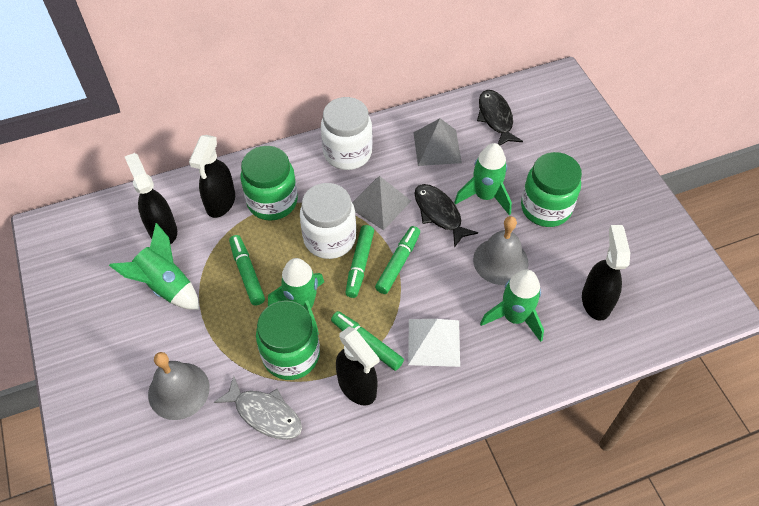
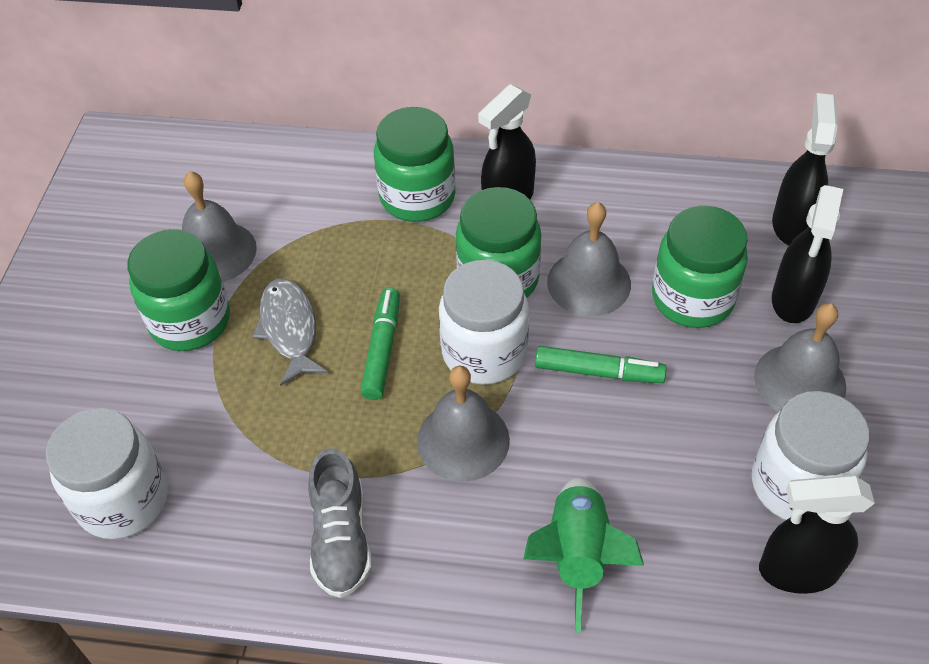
black fish: 2 -> 0
green jar: 3 -> 4
green marker: 4 -> 2
green rocket: 4 -> 1
grey bell: 2 -> 4
grey pyramid: 2 -> 0
grey shoe: 0 -> 1
white jar: 2 -> 3
white pyramid: 1 -> 0

